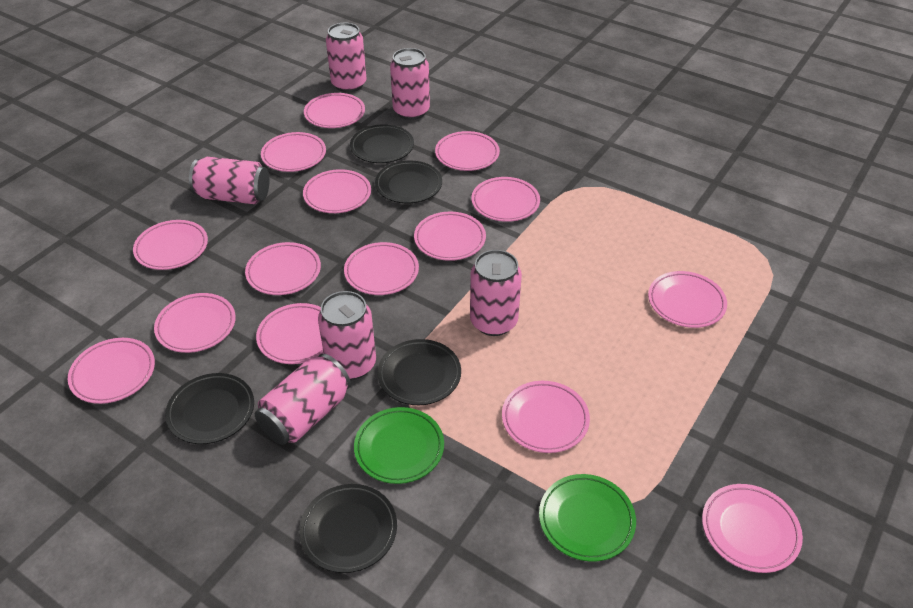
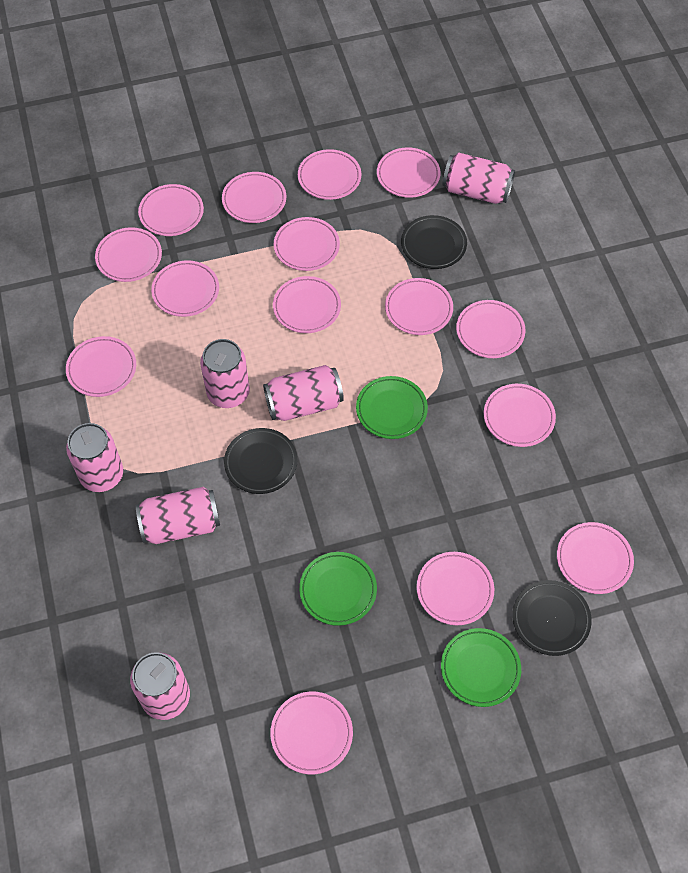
black plate: 5 -> 3
green plate: 2 -> 3

